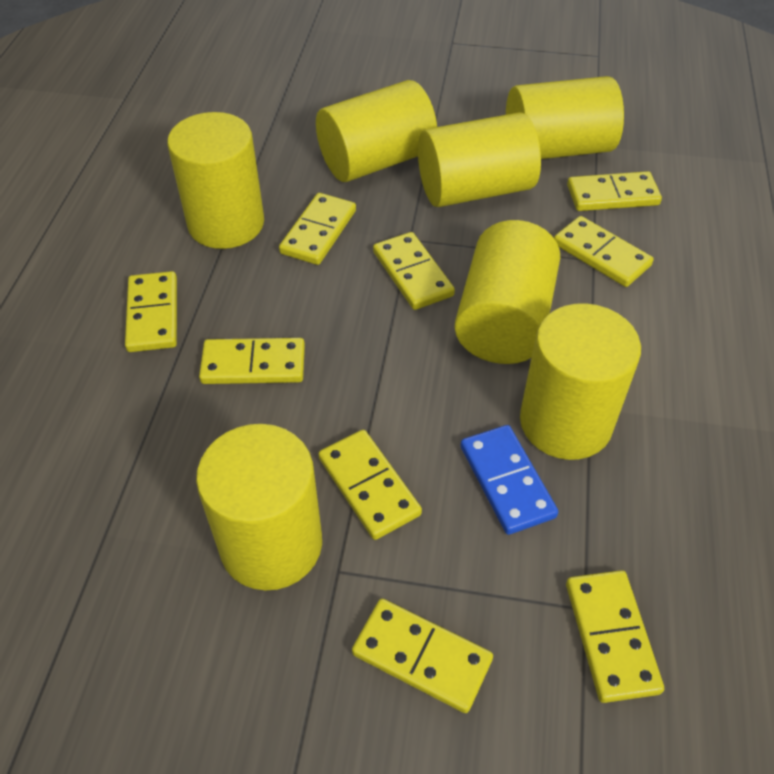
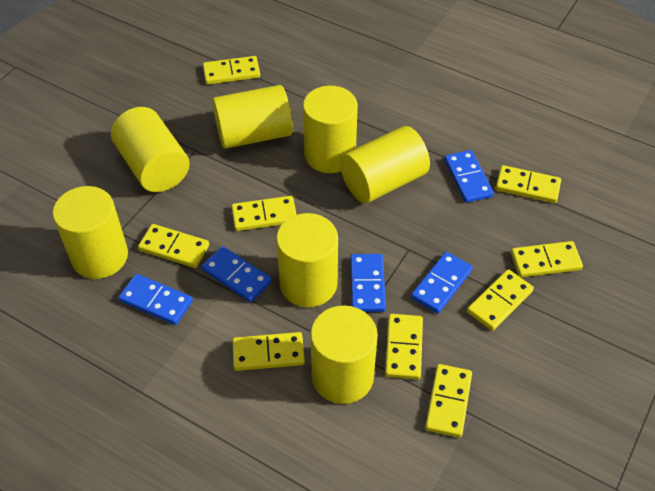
blue domino: 1 -> 5

